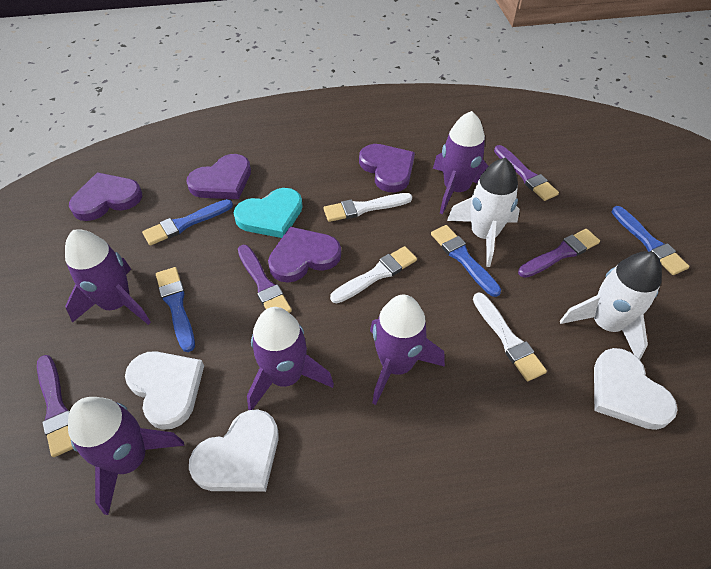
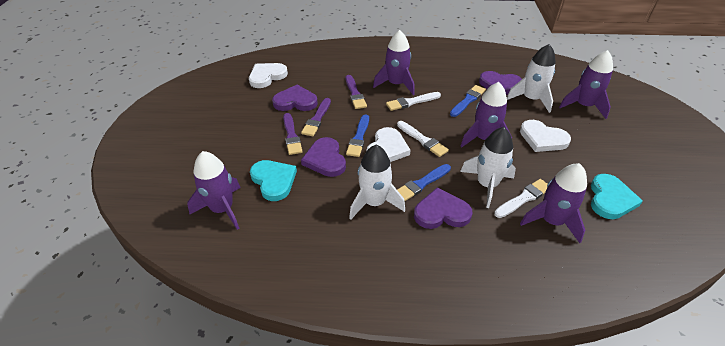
blue brush: 4 -> 3
purple brush: 4 -> 3
turquoise heart: 1 -> 2
white rocket: 2 -> 3

